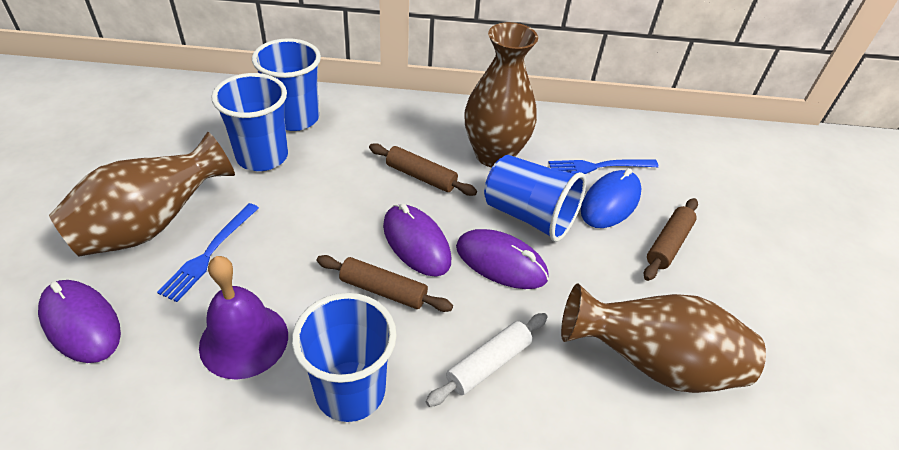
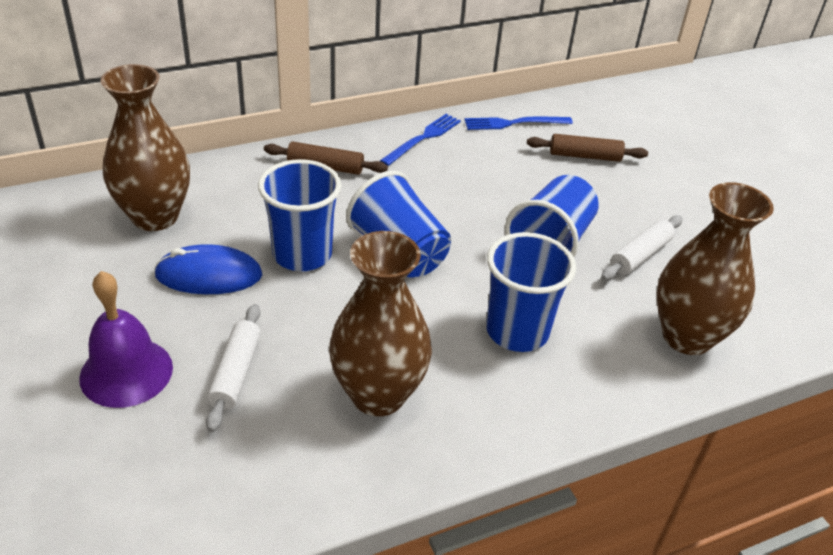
brown rolling pin: 3 -> 2
purple mouse: 3 -> 0
white rolling pin: 1 -> 2

